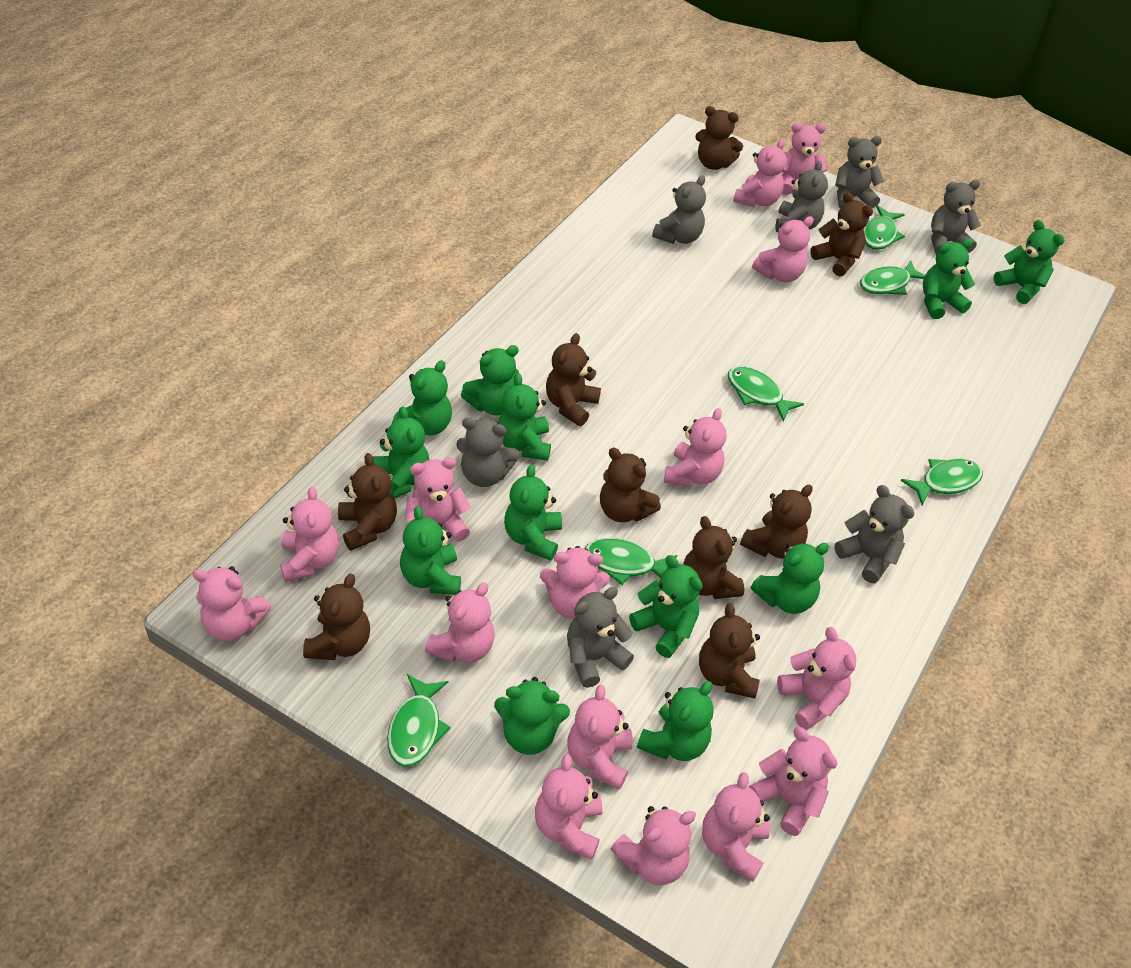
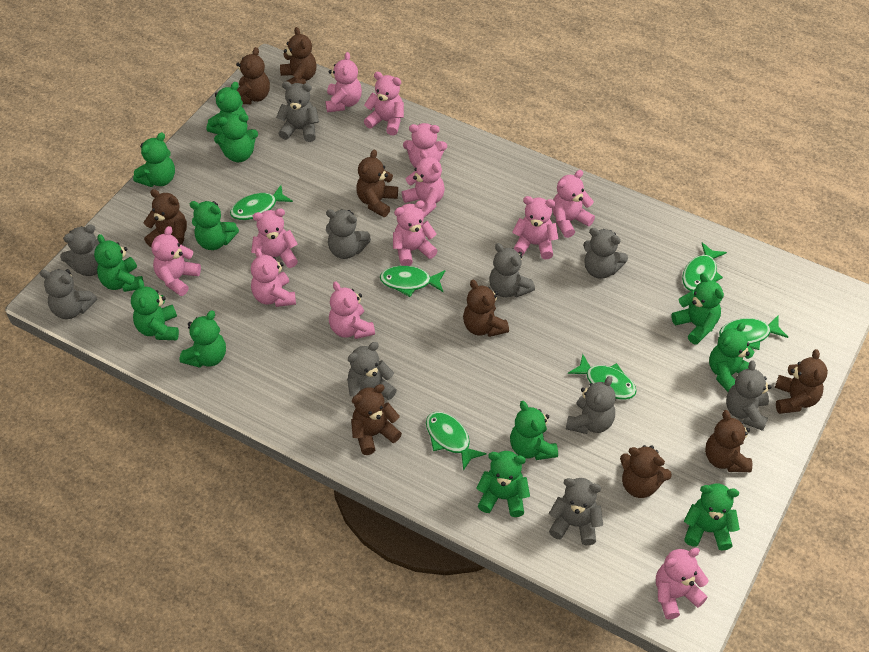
grey teddy bear: 7 -> 10
pink teddy bear: 15 -> 12

